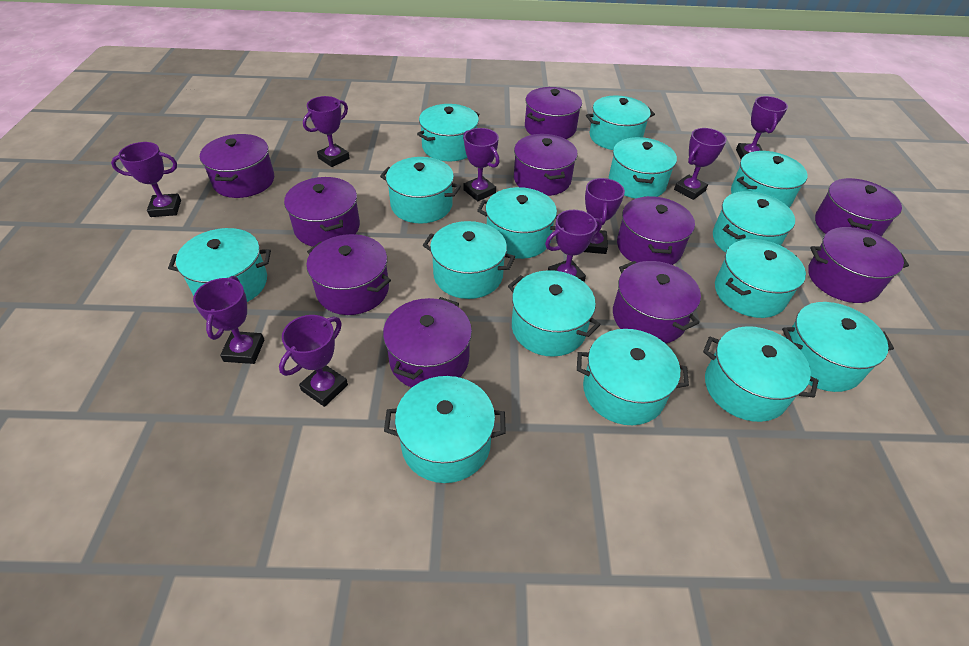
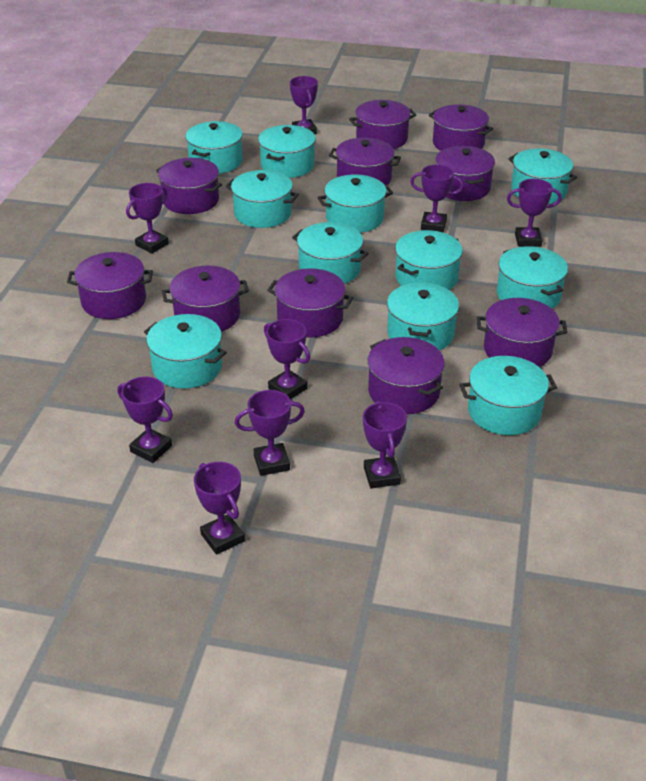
turquoise pot: 15 -> 11

